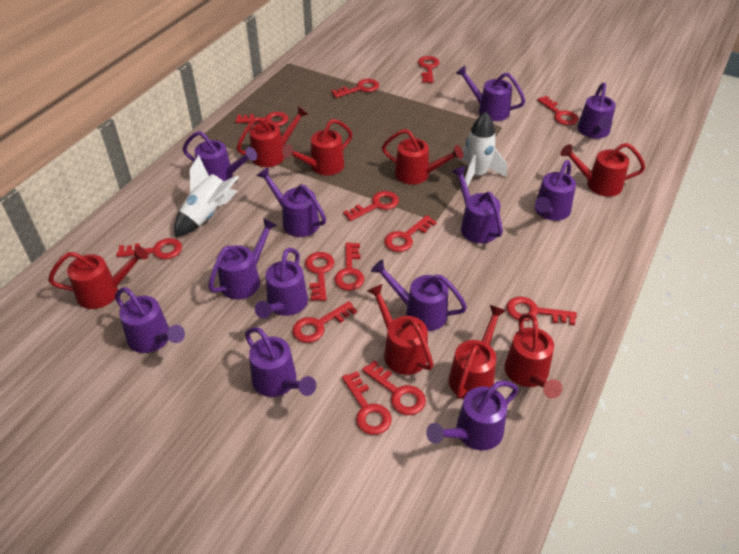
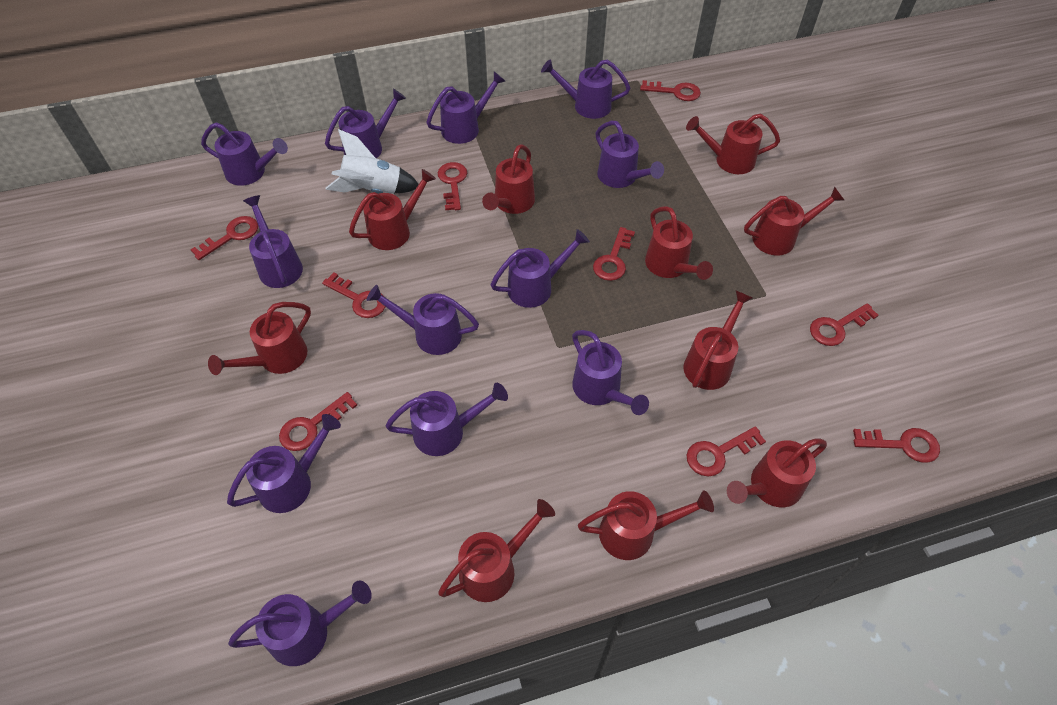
red key: 13 -> 9
red watering can: 8 -> 10
white rocket: 2 -> 1

